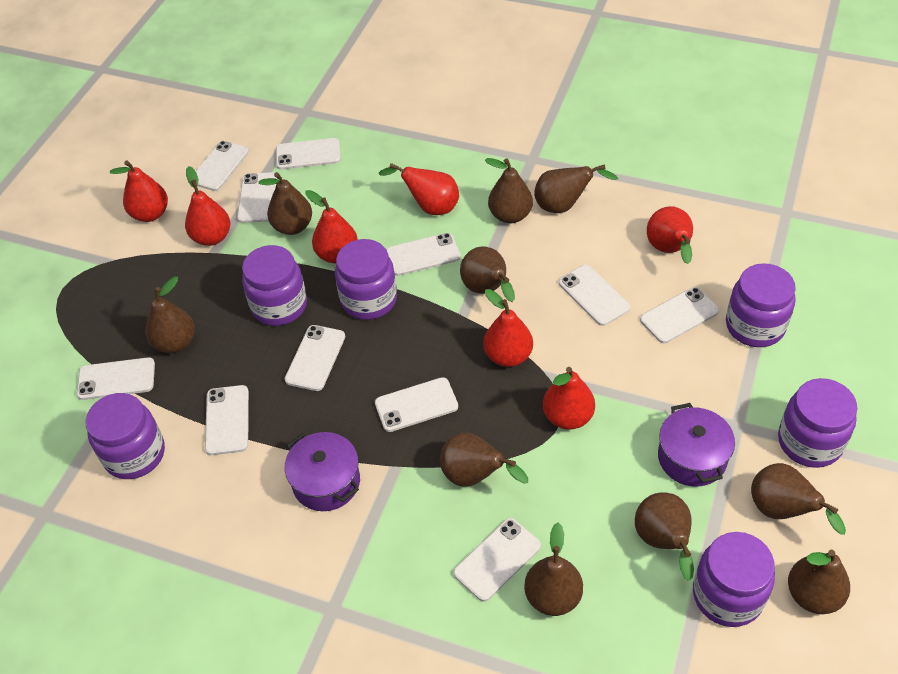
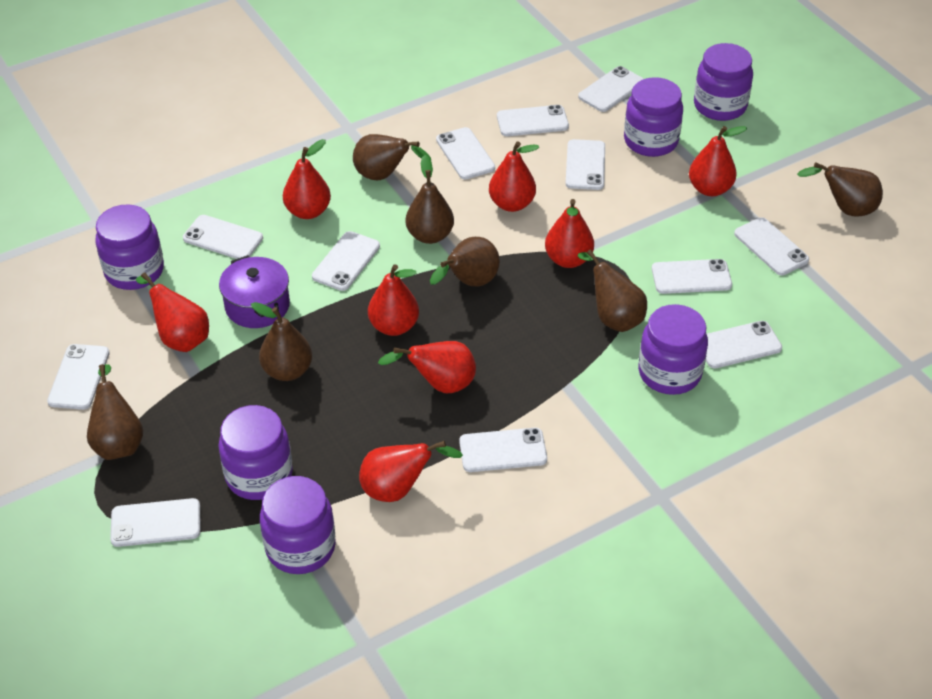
brown pear: 10 -> 7
purple pot: 2 -> 1
red pear: 7 -> 8
white phone: 11 -> 12

